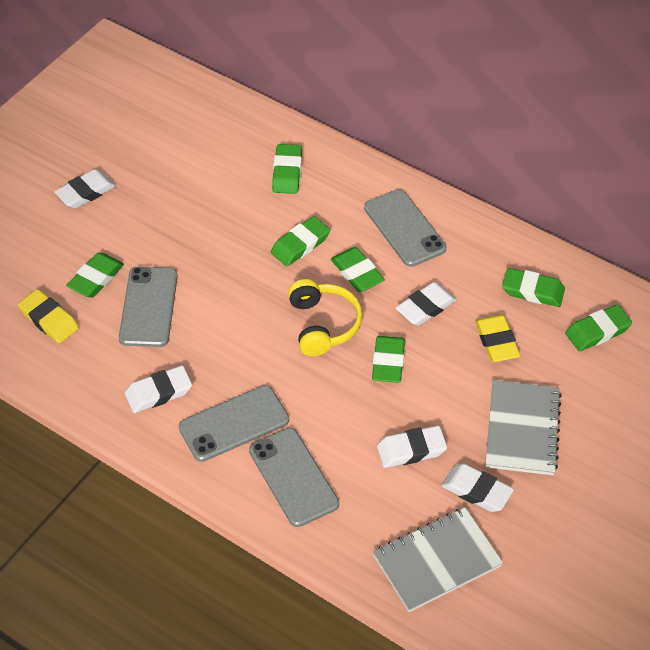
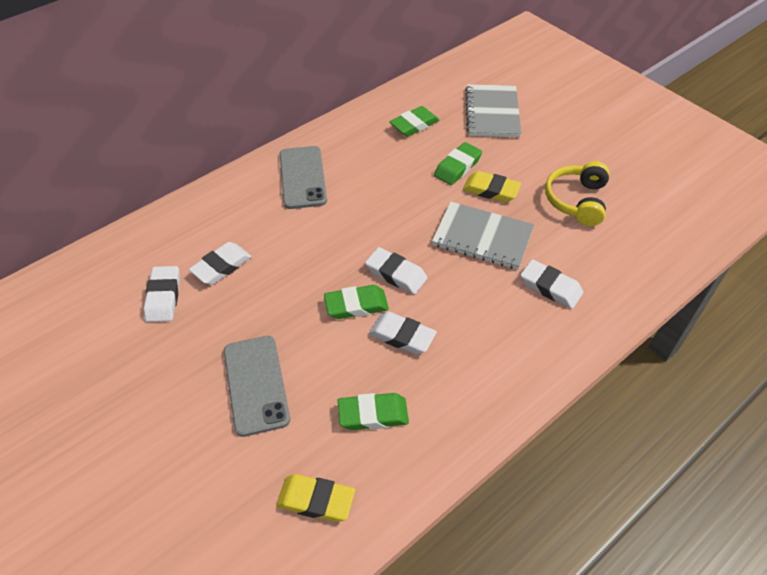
green eraser: 7 -> 4
grey phone: 4 -> 2

